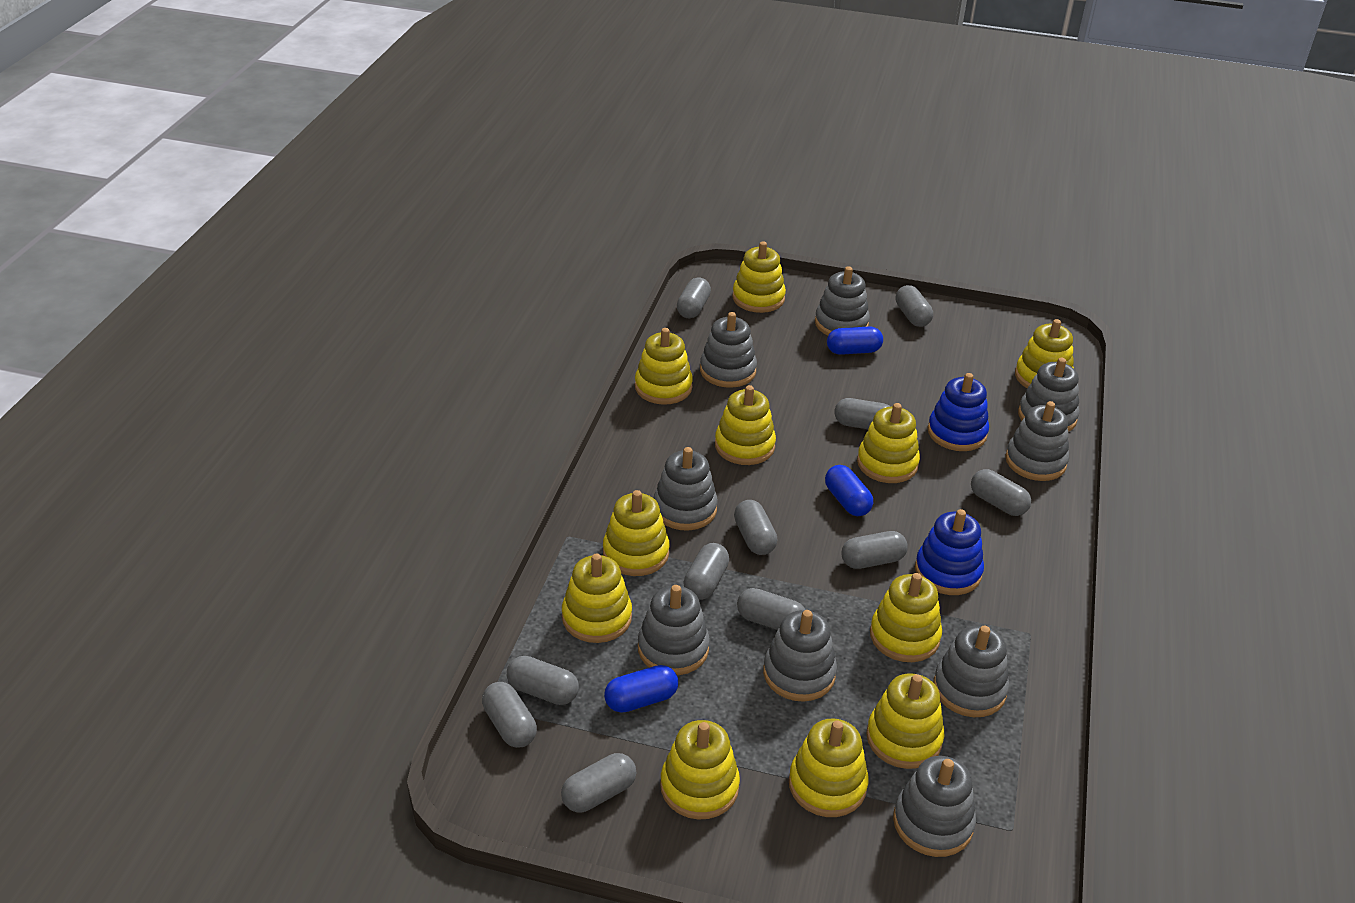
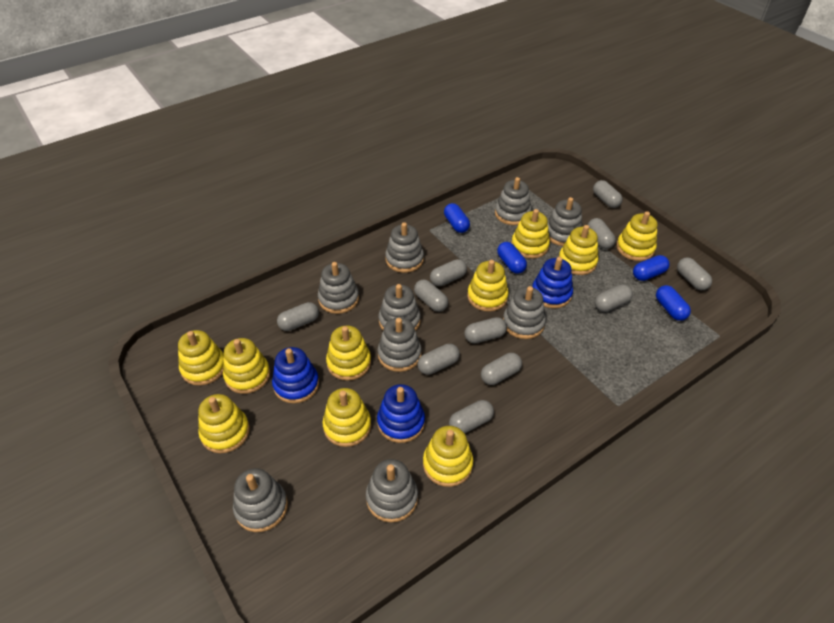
blue capsule: 3 -> 4
blue stacking toy: 2 -> 3
yellow stacking toy: 11 -> 10

